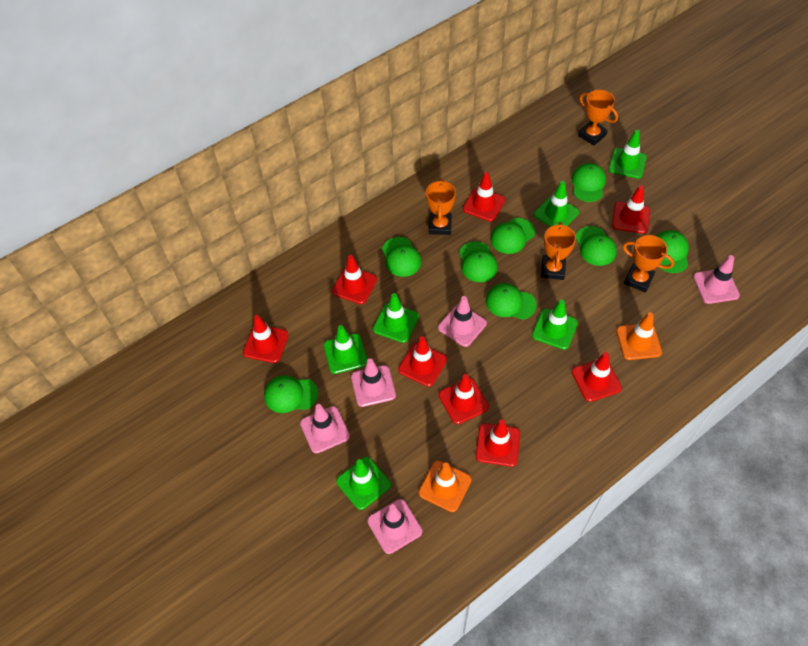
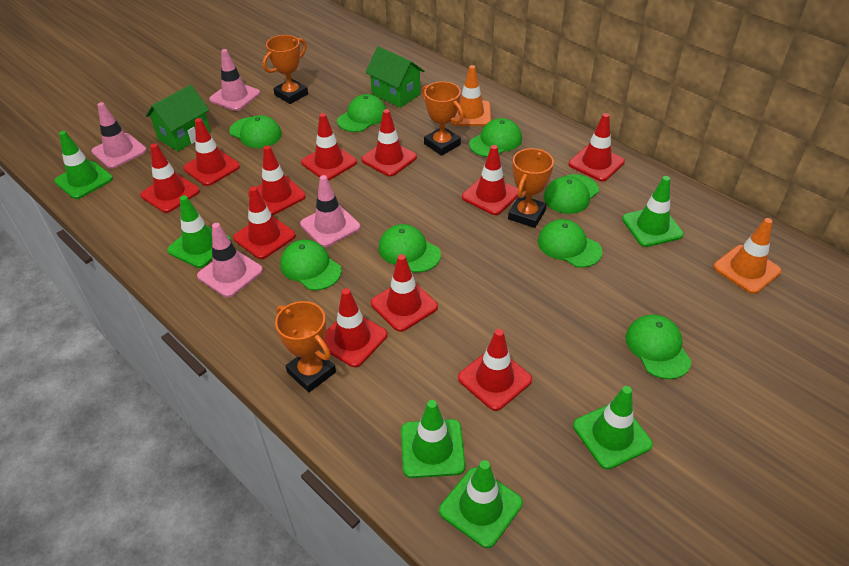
green house: 0 -> 2
pink traffic cone: 5 -> 4
red traffic cone: 8 -> 11

